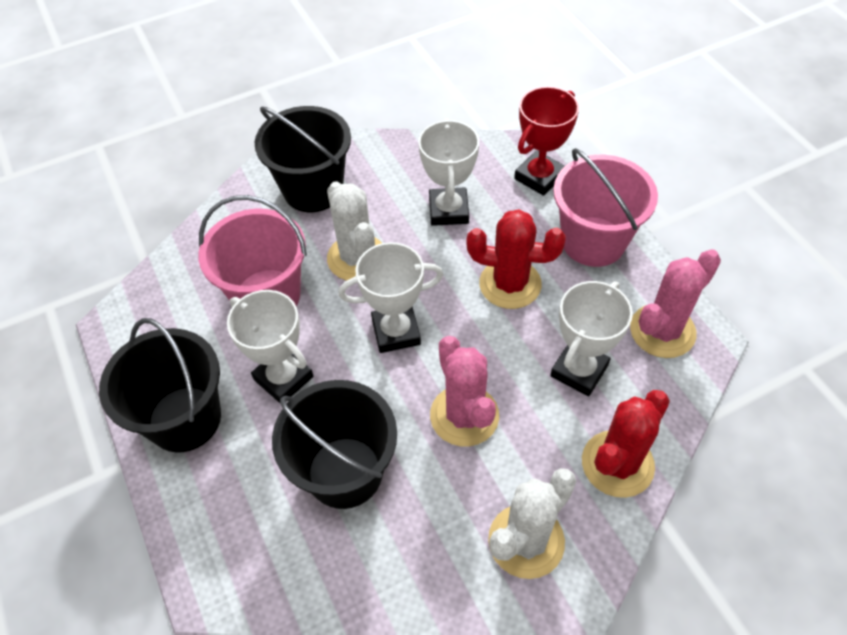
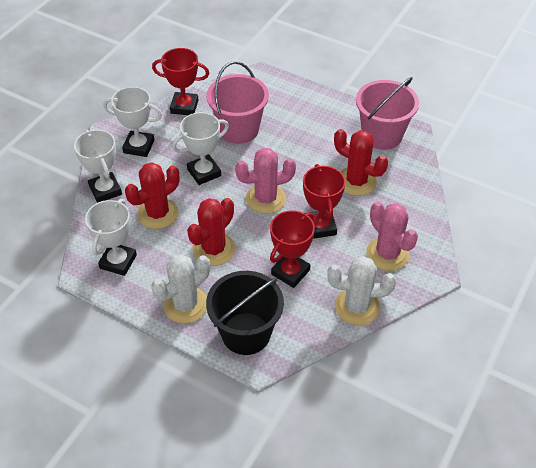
black bucket: 3 -> 1
red cactus: 2 -> 3
red trophy: 1 -> 3

